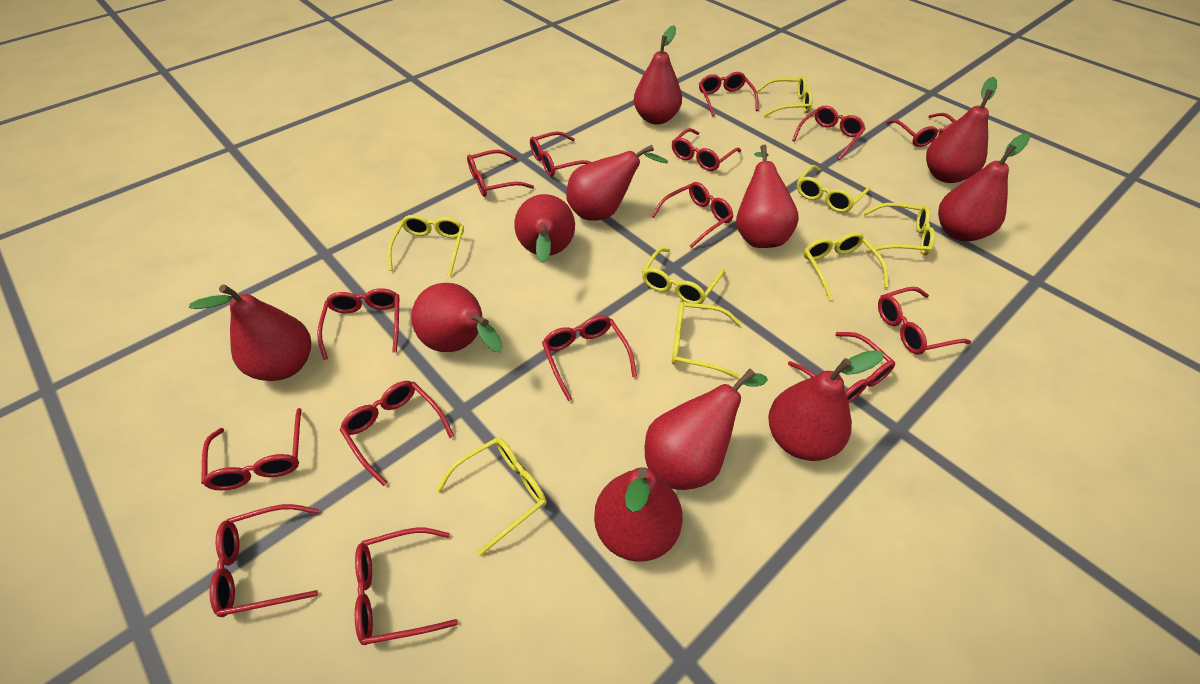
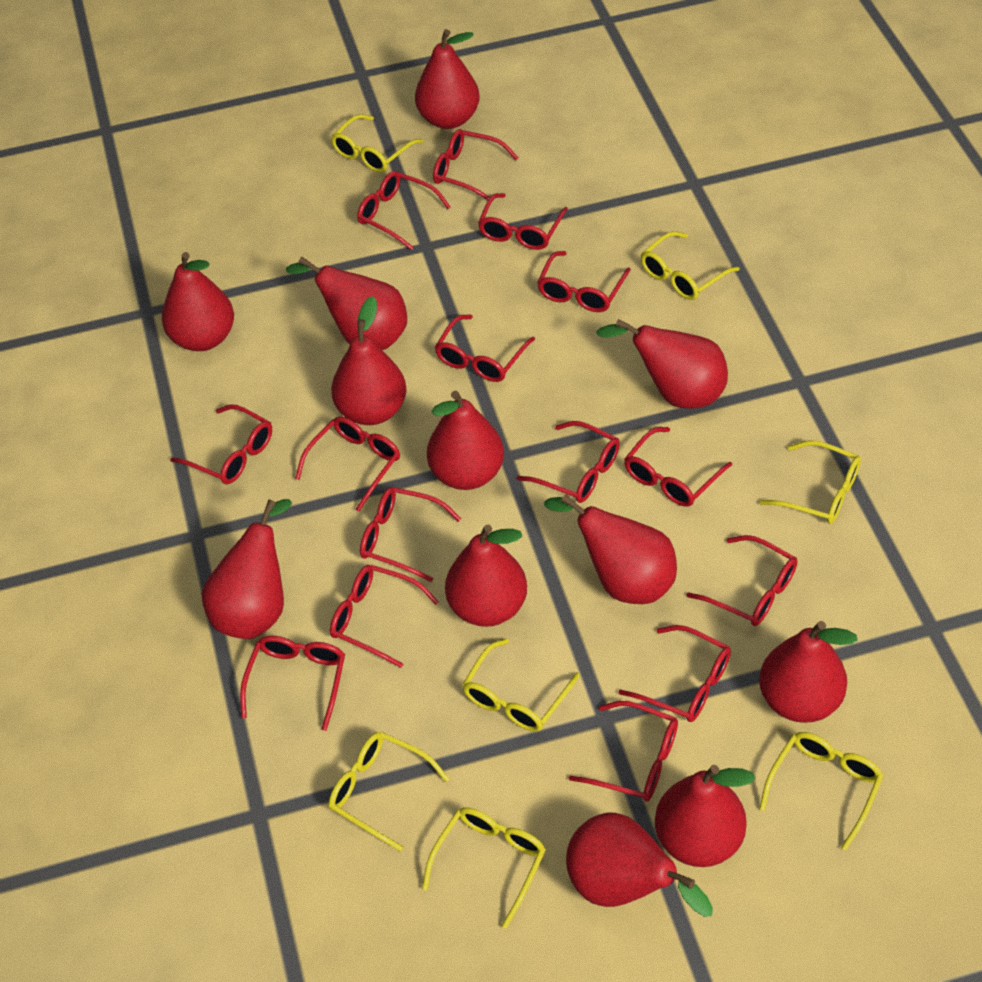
red pear: 11 -> 12
yellow glasses: 8 -> 7

